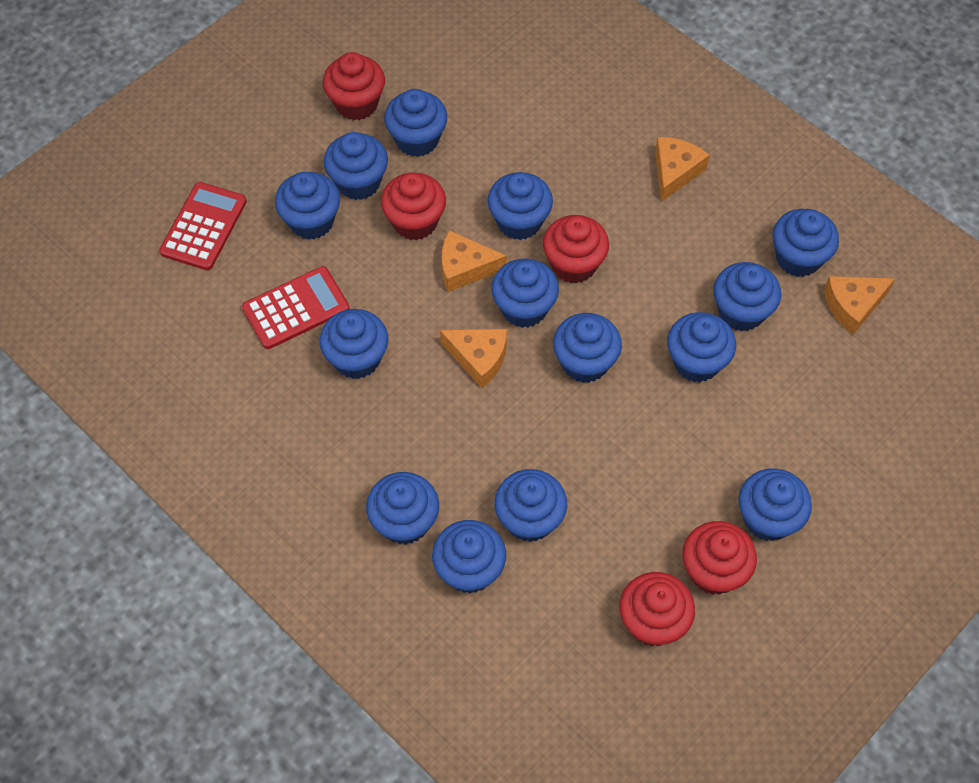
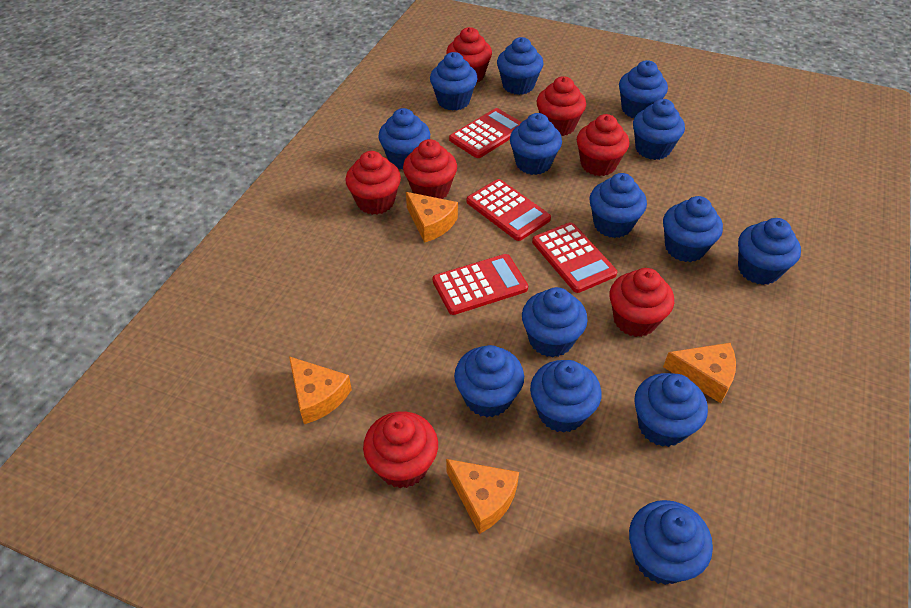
red calculator: 2 -> 4
red cupcake: 5 -> 7

